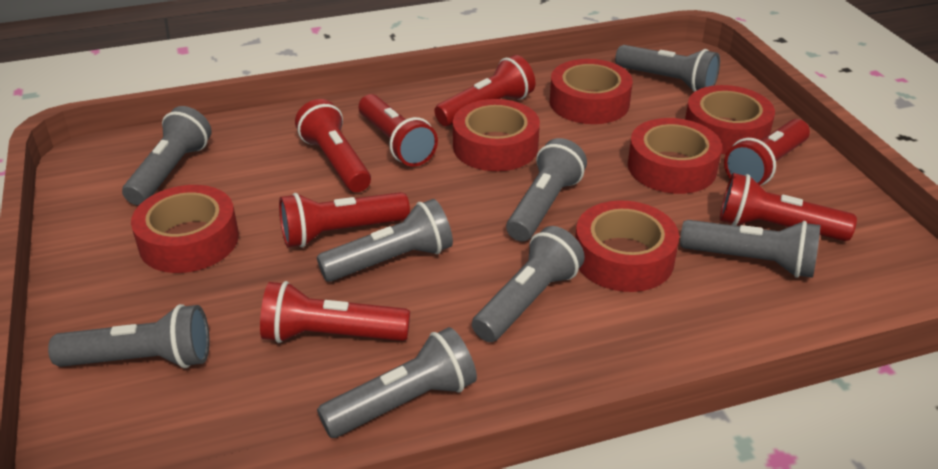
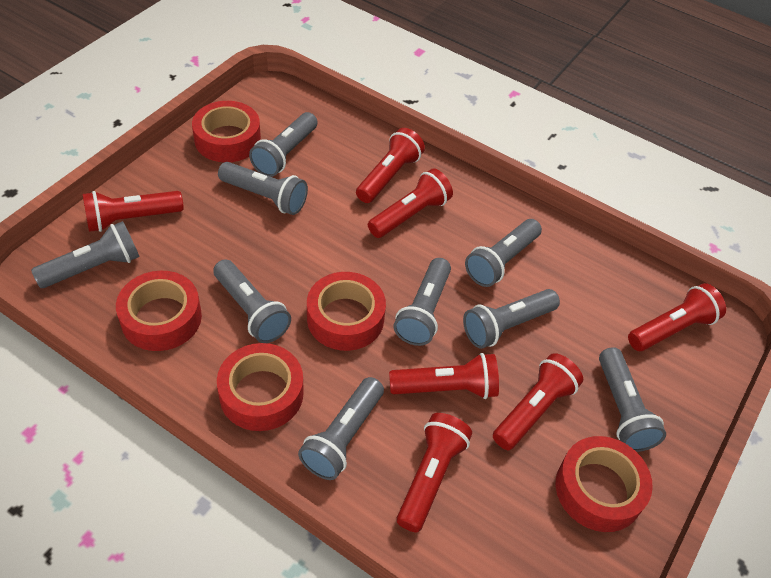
grey flashlight: 8 -> 9
red tape: 6 -> 5

